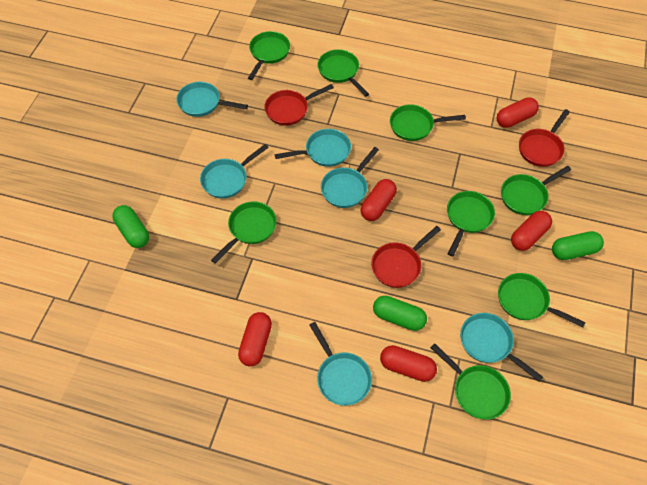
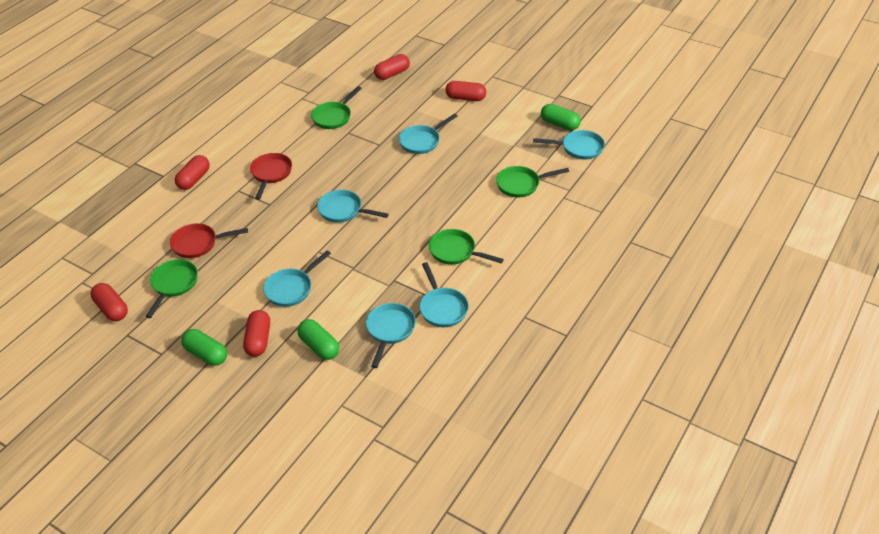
green pan: 8 -> 4
red pan: 3 -> 2

